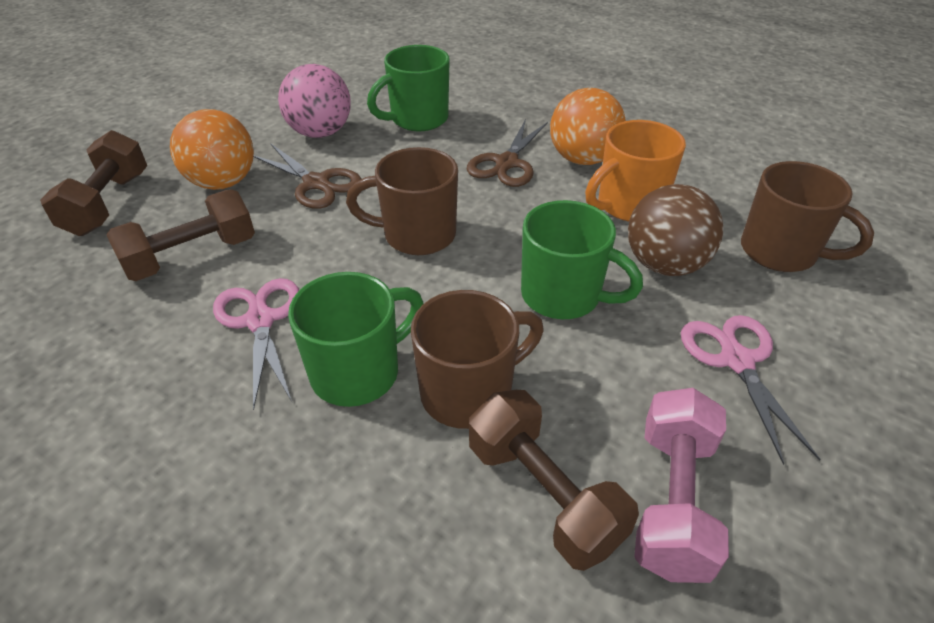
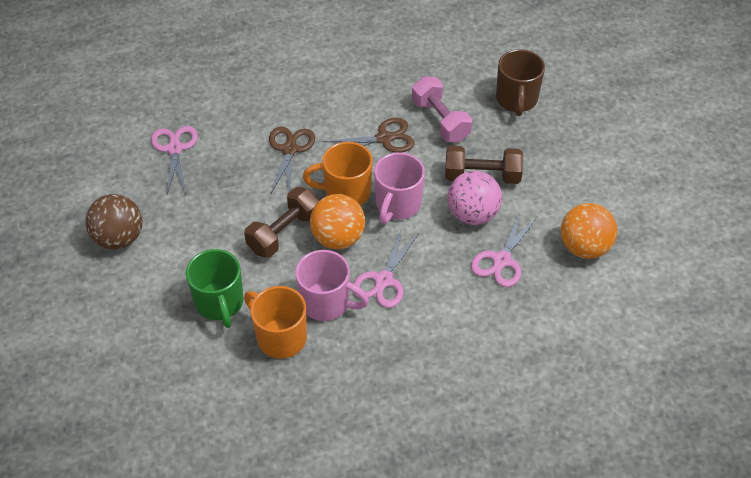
brown dumbbell: 3 -> 2
brown mug: 3 -> 1
green mug: 3 -> 1
orange mug: 1 -> 2
pink mug: 0 -> 2
pink scissors: 2 -> 3

